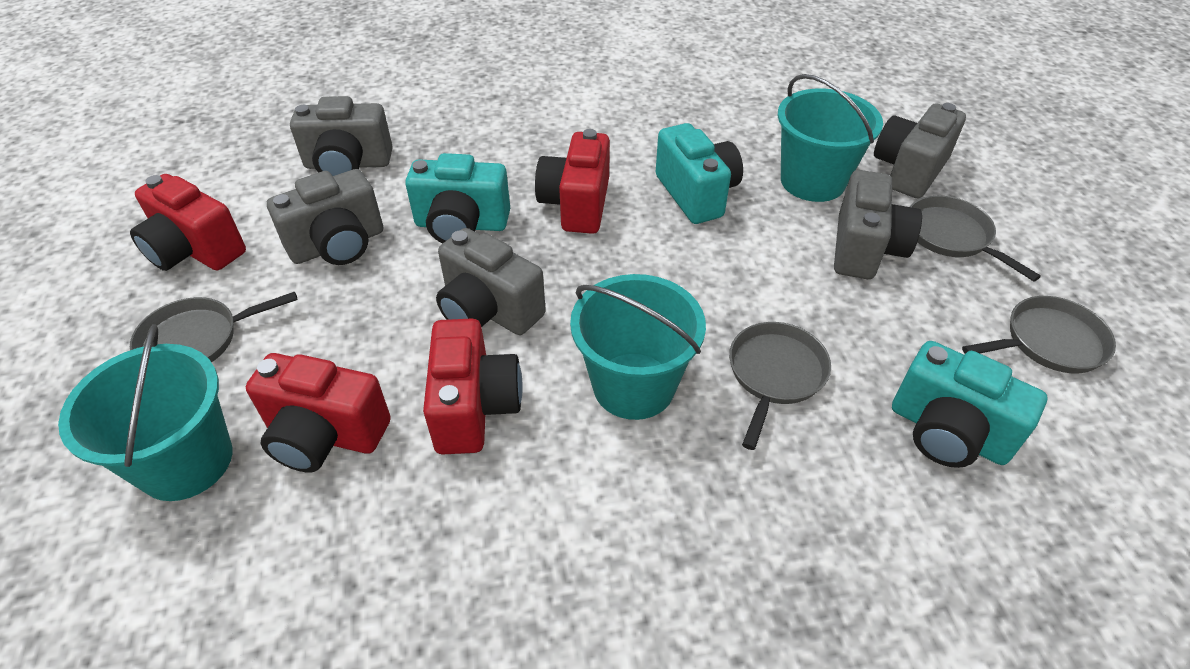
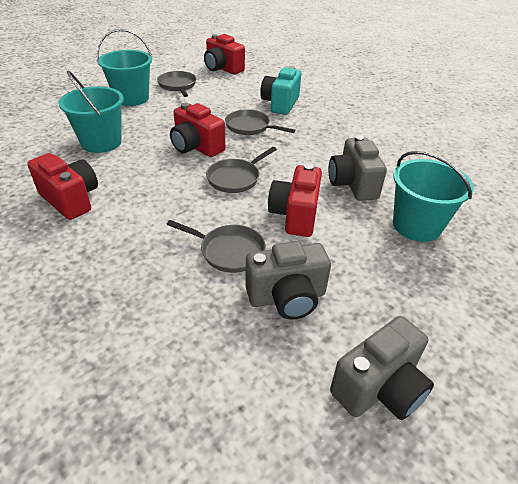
grey camera: 5 -> 3
turquoise camera: 3 -> 1

